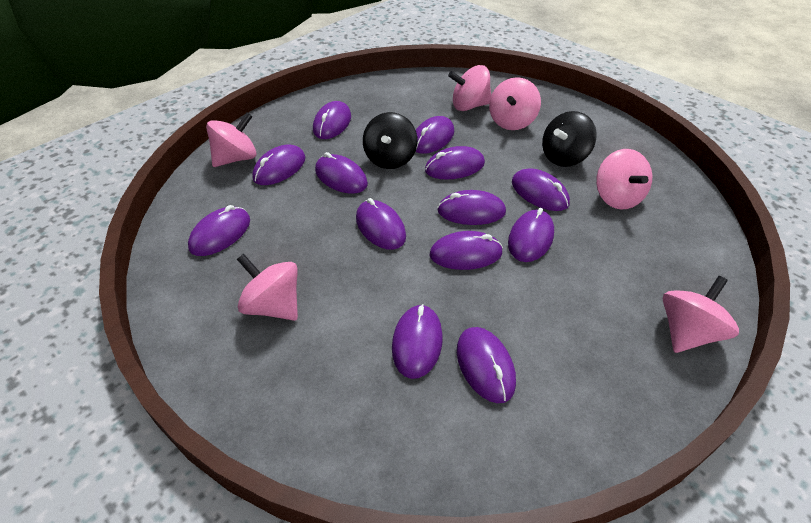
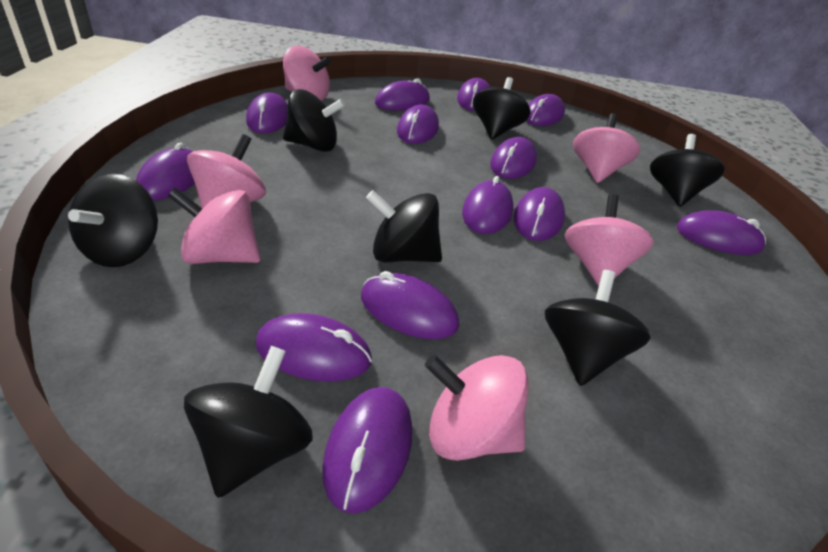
black spinning top: 2 -> 7

